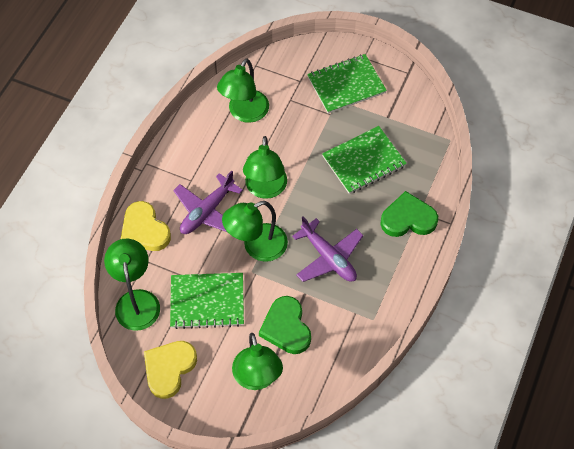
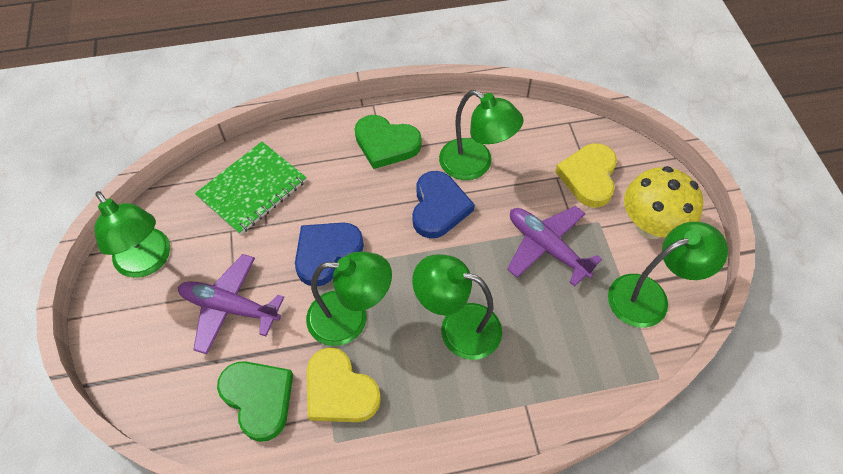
blue heart: 0 -> 2
green notebook: 3 -> 1
yellow mushroom: 0 -> 1

